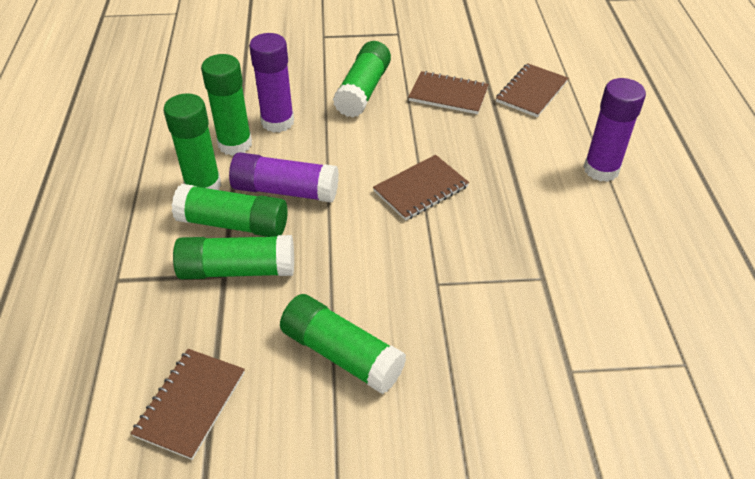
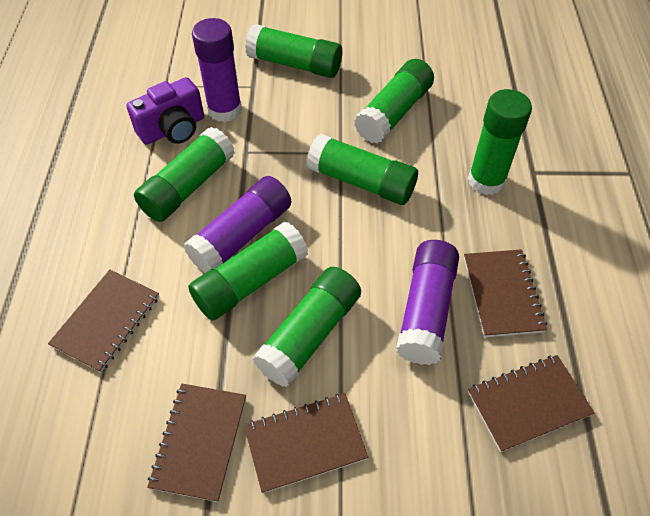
brown notebook: 4 -> 5
green glue stick: 6 -> 7
purple camera: 0 -> 1

